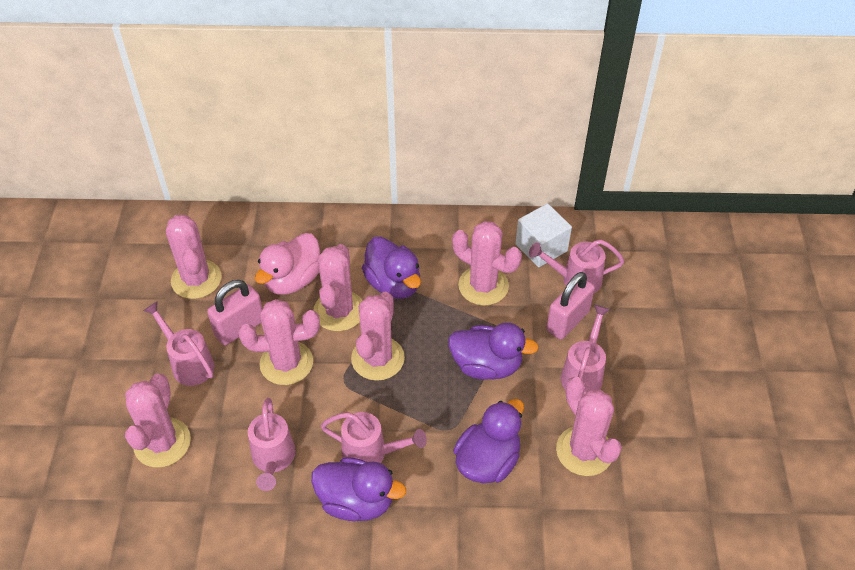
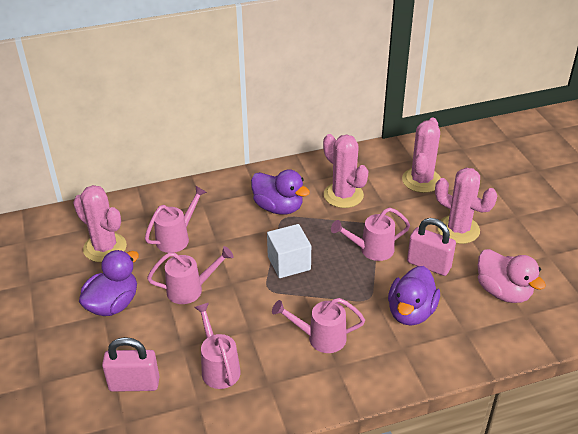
pink cactus: 7 -> 4
purple duck: 4 -> 3

